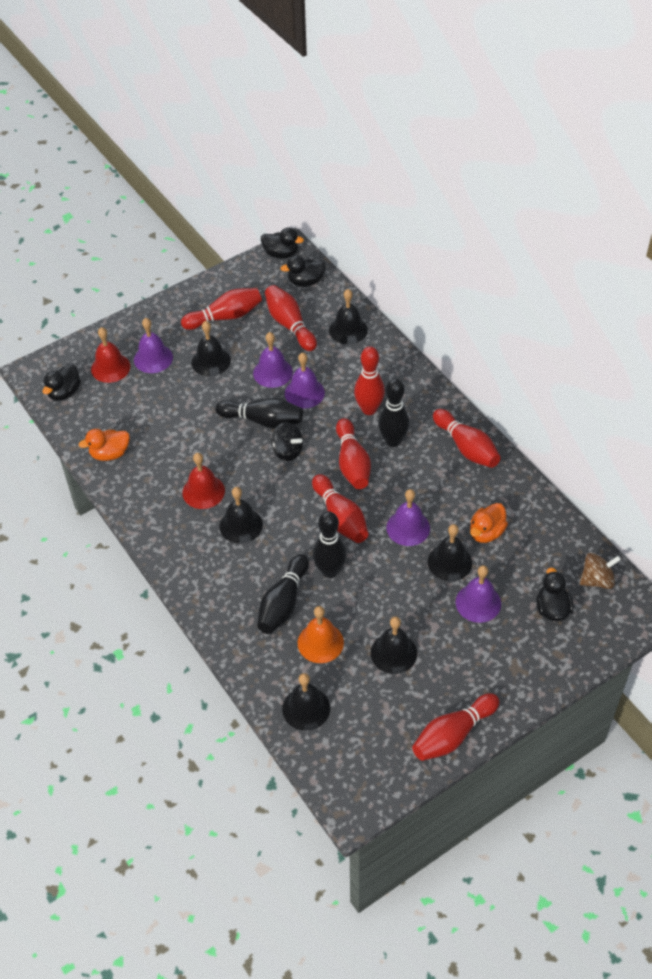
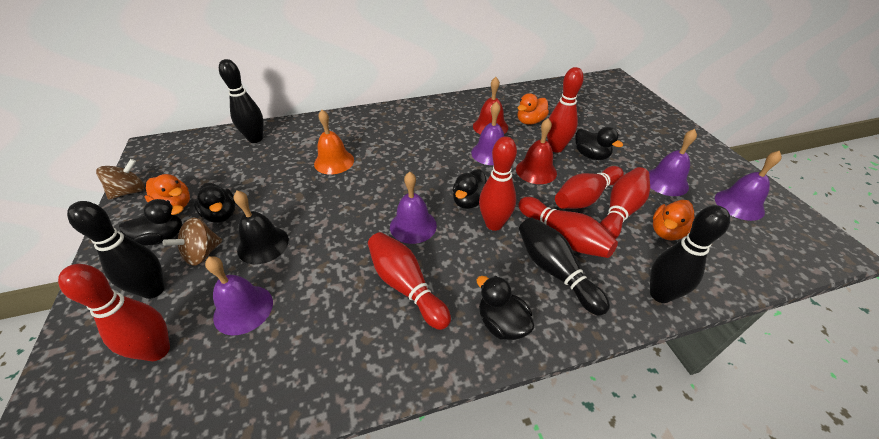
black bell: 6 -> 1
black duck: 4 -> 5
black spinning top: 1 -> 0
brown spinning top: 1 -> 2
orange duck: 2 -> 3

